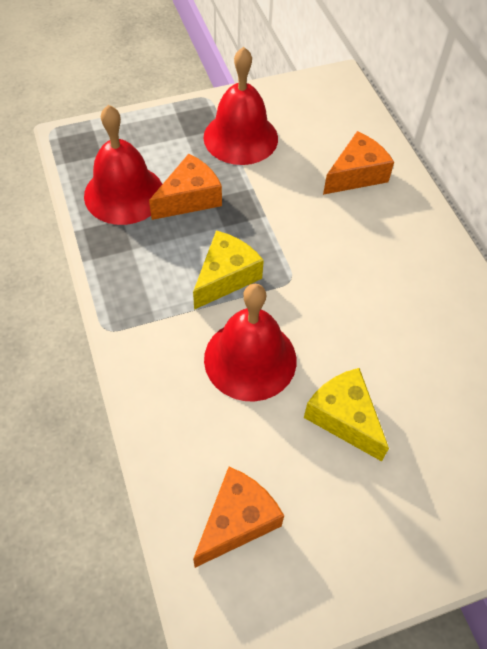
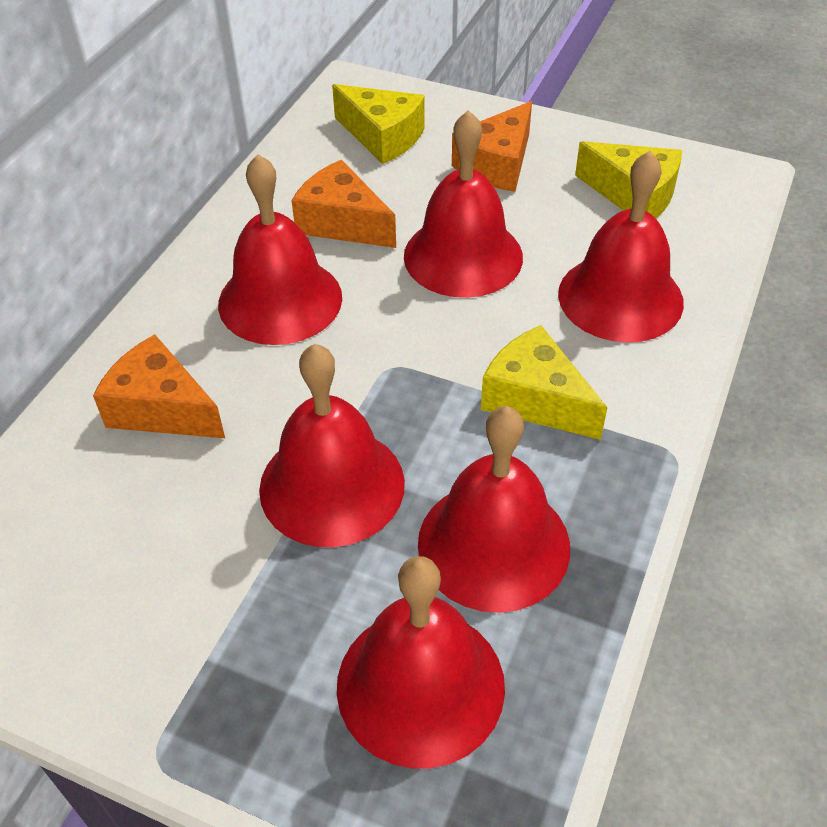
red bell: 3 -> 6
yellow cheese: 2 -> 3

